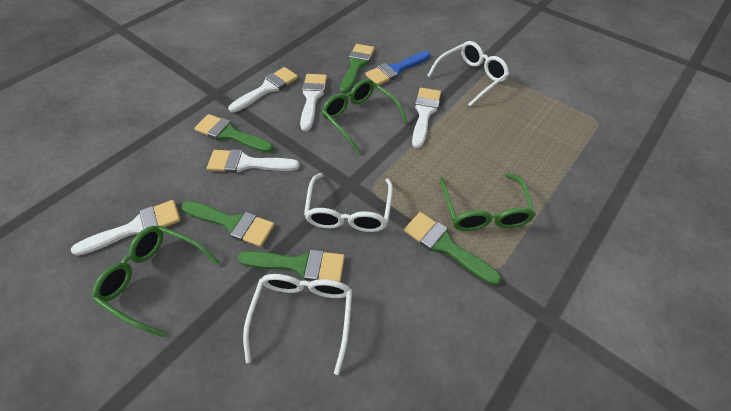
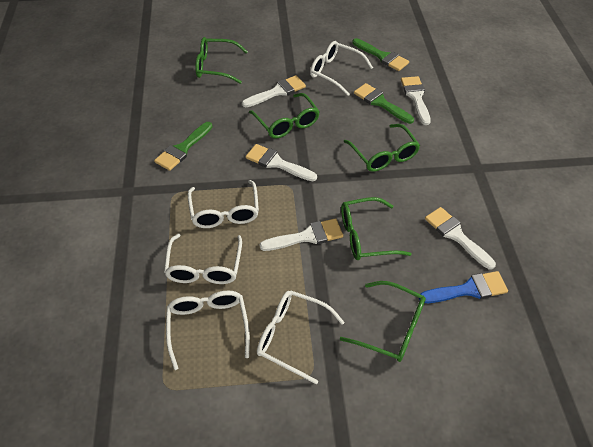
green brush: 5 -> 3
green glasses: 3 -> 5
white glasses: 3 -> 5

